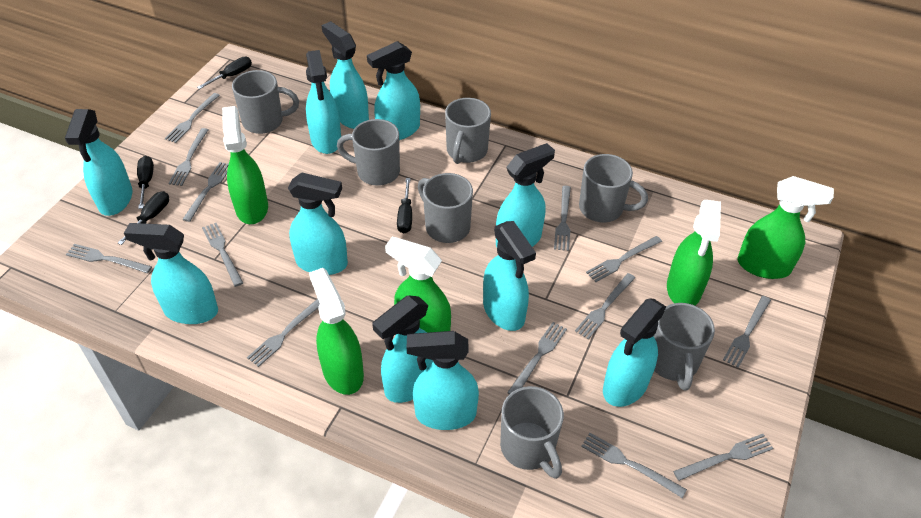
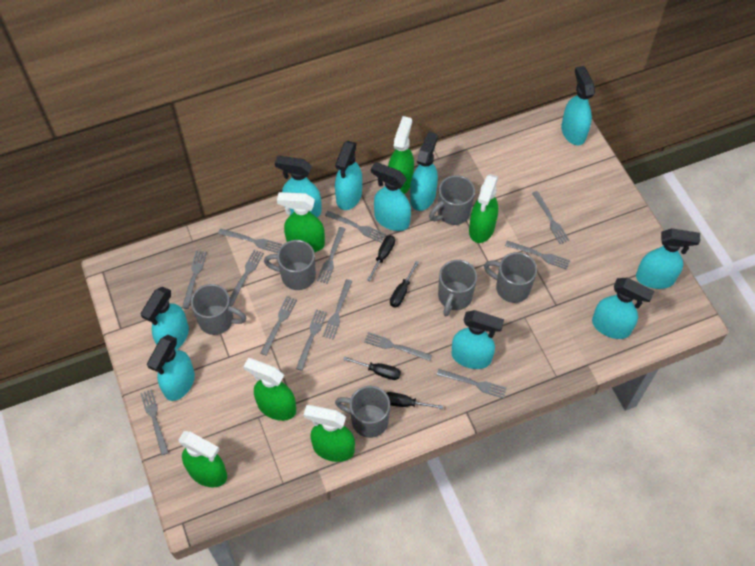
green spray bottle: 5 -> 6
grey mug: 7 -> 6
turquoise spray bottle: 11 -> 10

